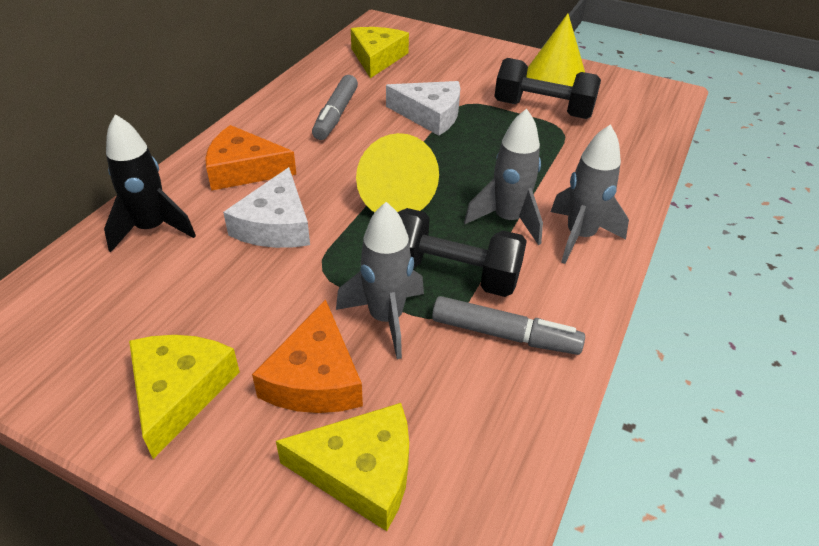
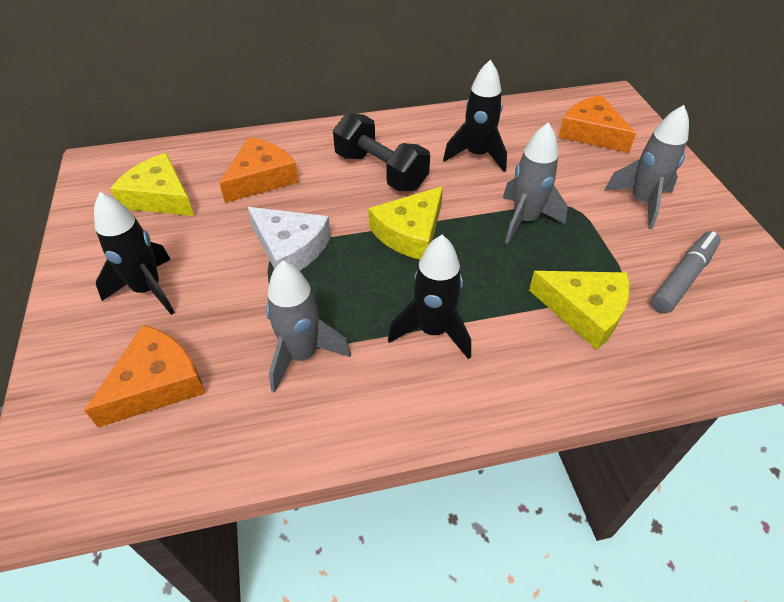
black dumbbell: 2 -> 1
black rocket: 1 -> 3
grey marker: 2 -> 1
orange cheese: 2 -> 3
white cheese: 2 -> 1
yellow cone: 2 -> 0

